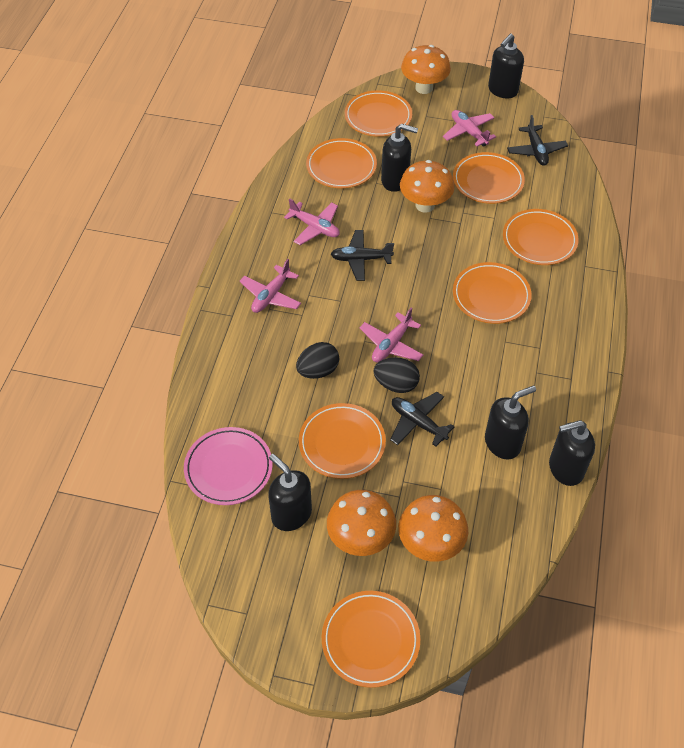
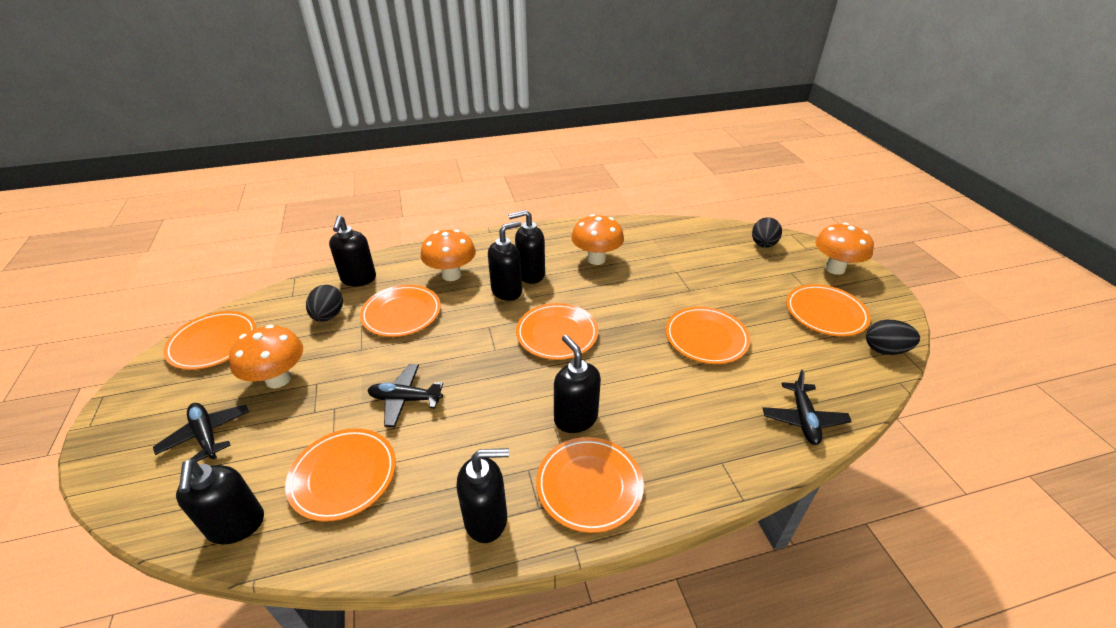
black egg: 2 -> 3
black soap dispenser: 5 -> 6
pink plane: 4 -> 0
pink plate: 1 -> 0

